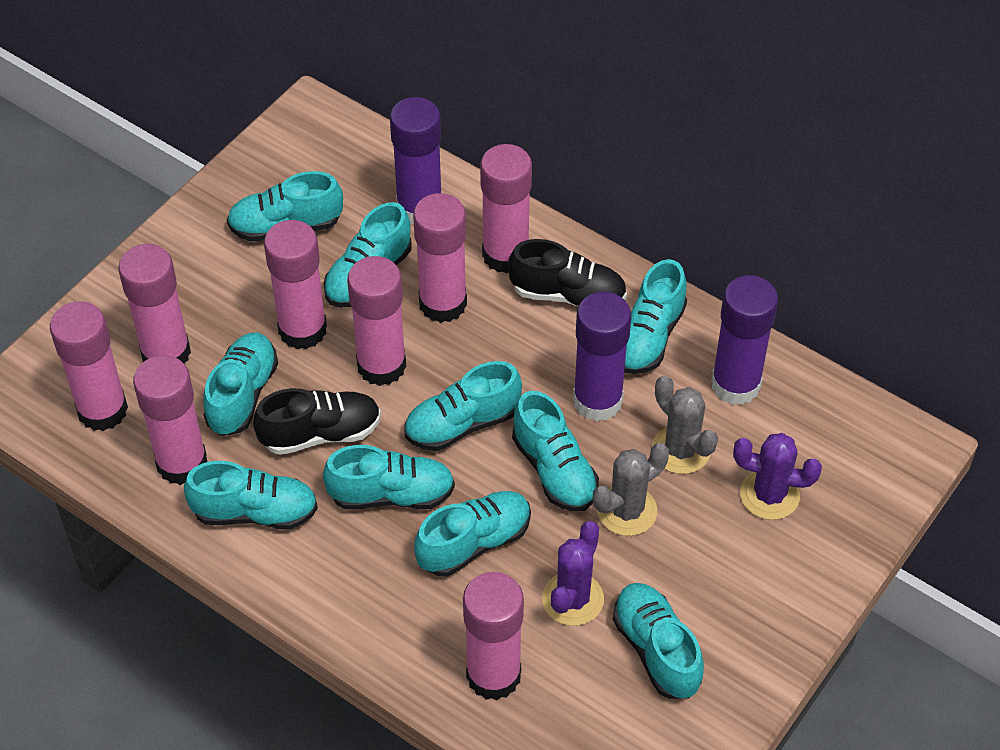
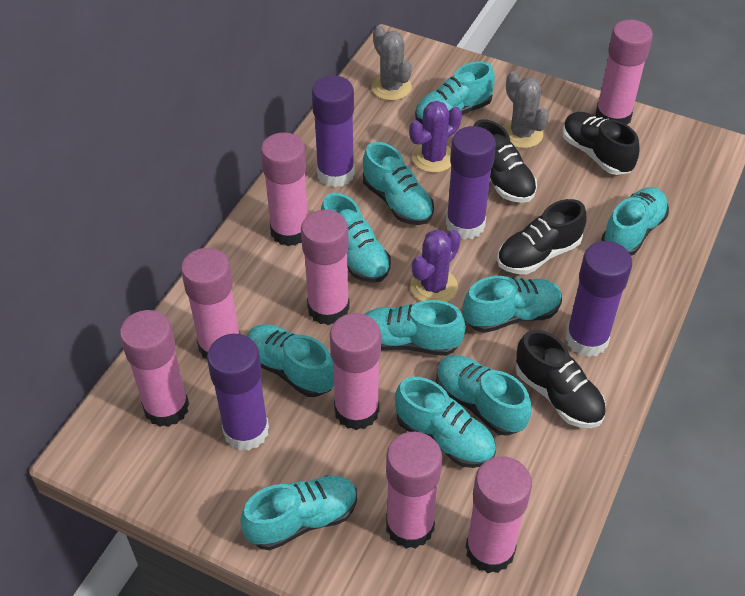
black shoe: 2 -> 4
purple glue stick: 3 -> 4

